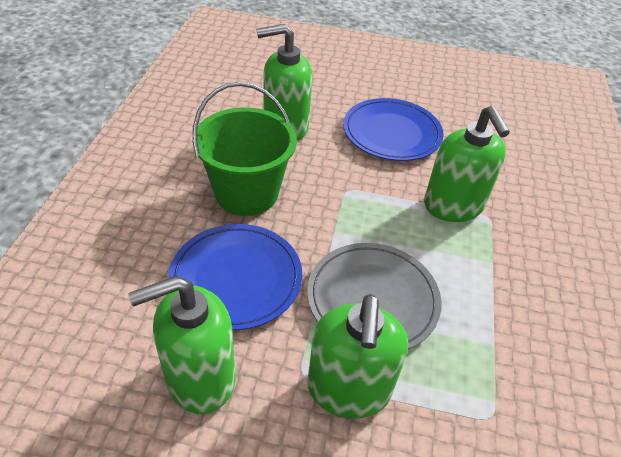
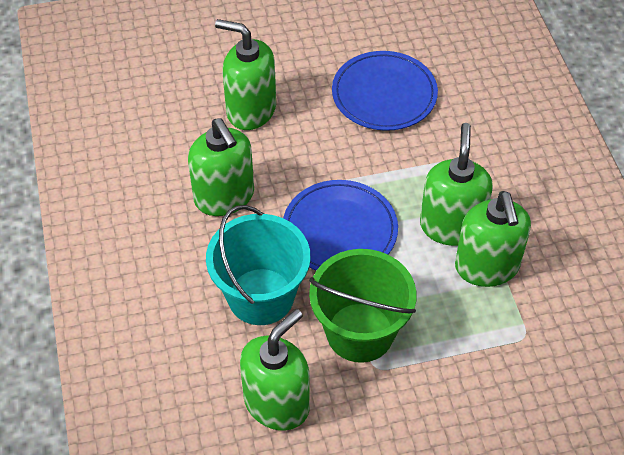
green soap dispenser: 4 -> 5
grey plate: 1 -> 0
turquoise bucket: 0 -> 1

